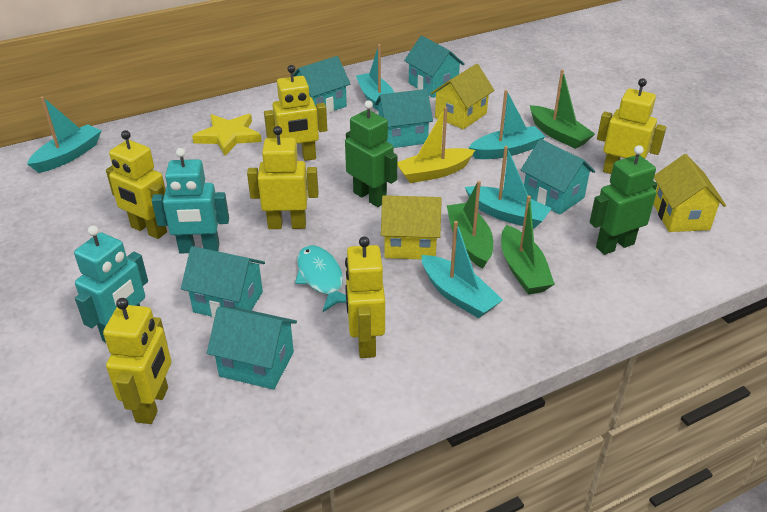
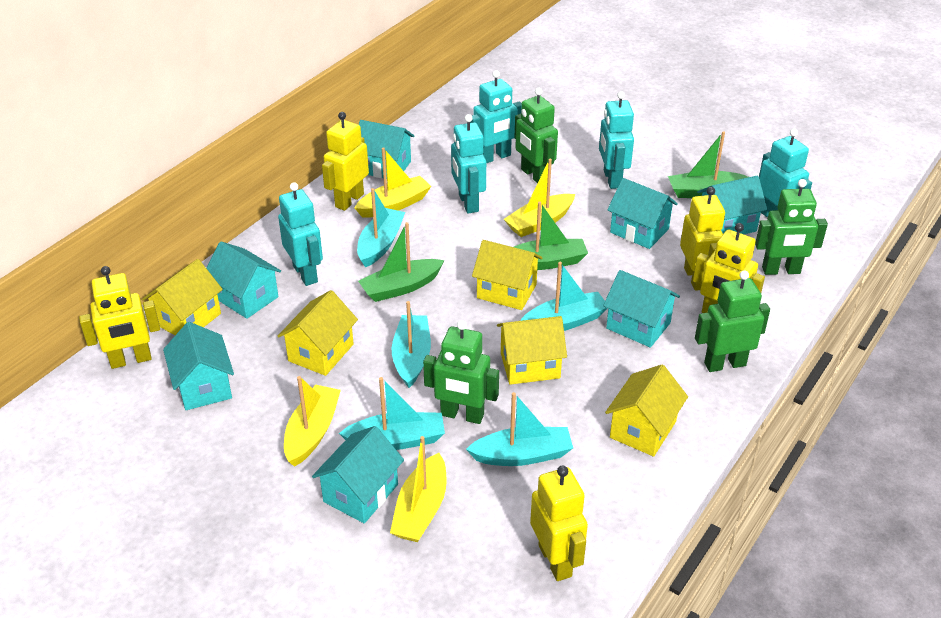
green robot: 2 -> 4
turquoise fish: 1 -> 0
turquoise house: 6 -> 7
turquoise robot: 2 -> 5
yellow boat: 1 -> 4
yellow house: 3 -> 5
yellow robot: 6 -> 5
yellow star: 1 -> 0

